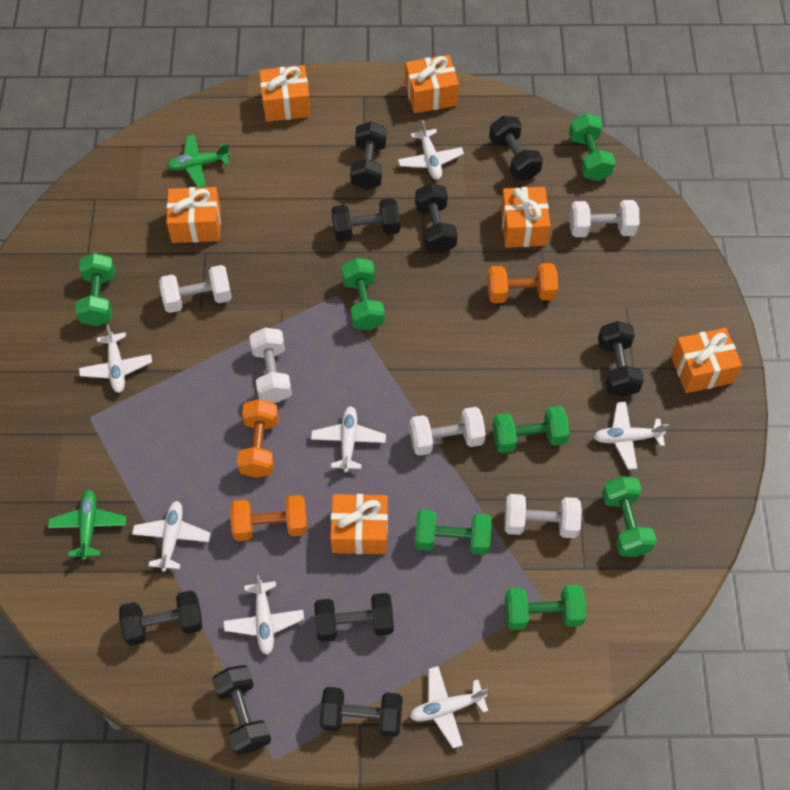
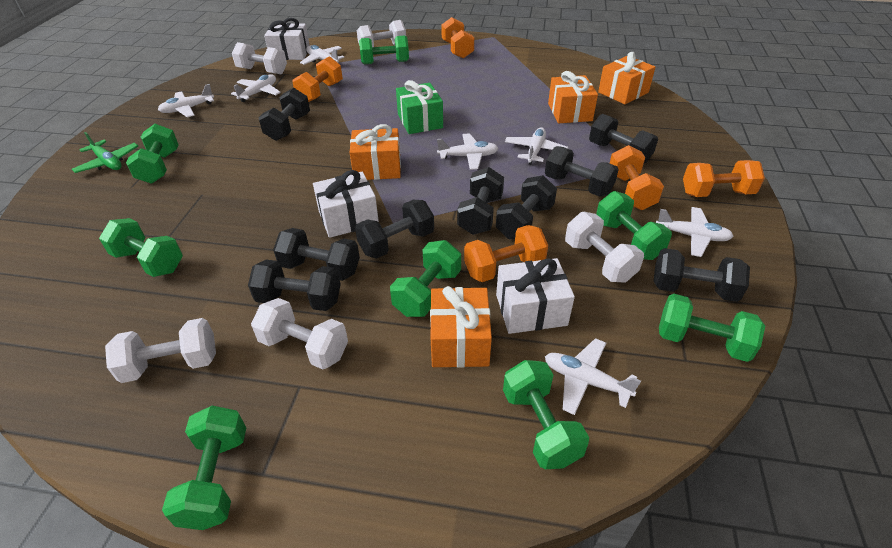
green dumbbell: 7 -> 8
green gift: 0 -> 1
green plane: 2 -> 1
orange dumbbell: 3 -> 5
orange gift: 6 -> 4
white gift: 0 -> 3

